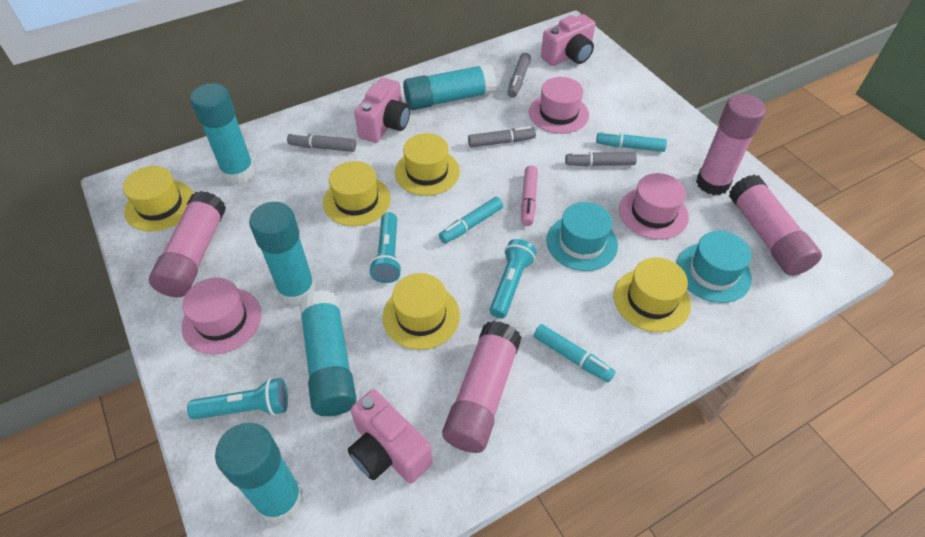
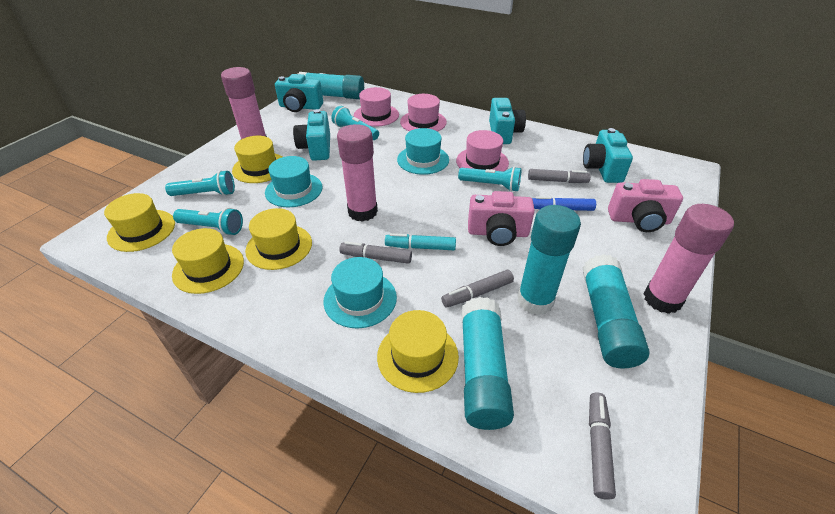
blue marker: 0 -> 1
pink camera: 3 -> 2
pink glue stick: 4 -> 3
pink marker: 1 -> 0
turquoise camera: 0 -> 4
turquoise flashlight: 3 -> 4
turquoise glue stick: 5 -> 4
turquoise hat: 2 -> 3
turquoise marker: 3 -> 1

